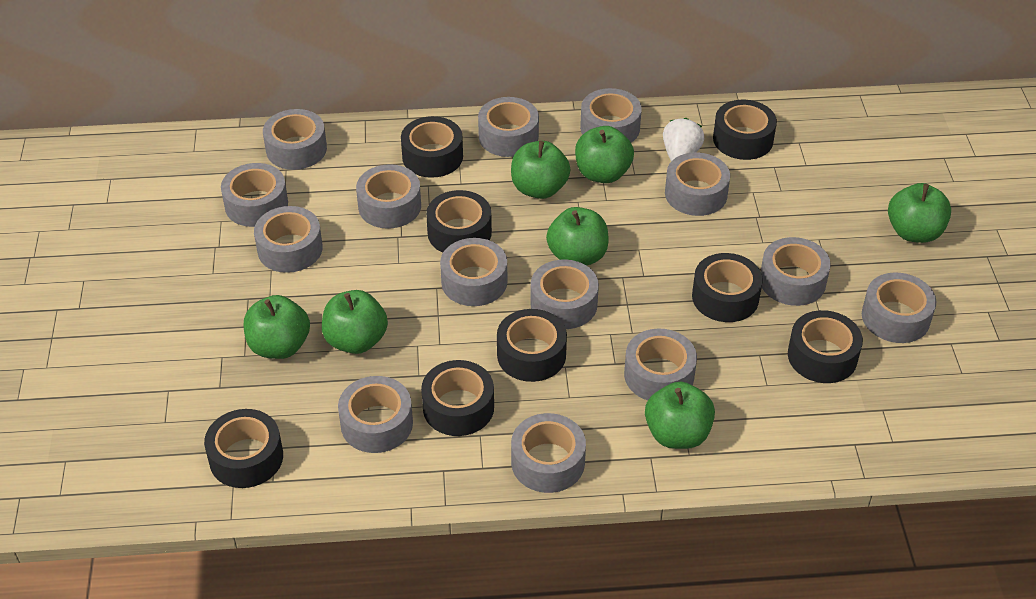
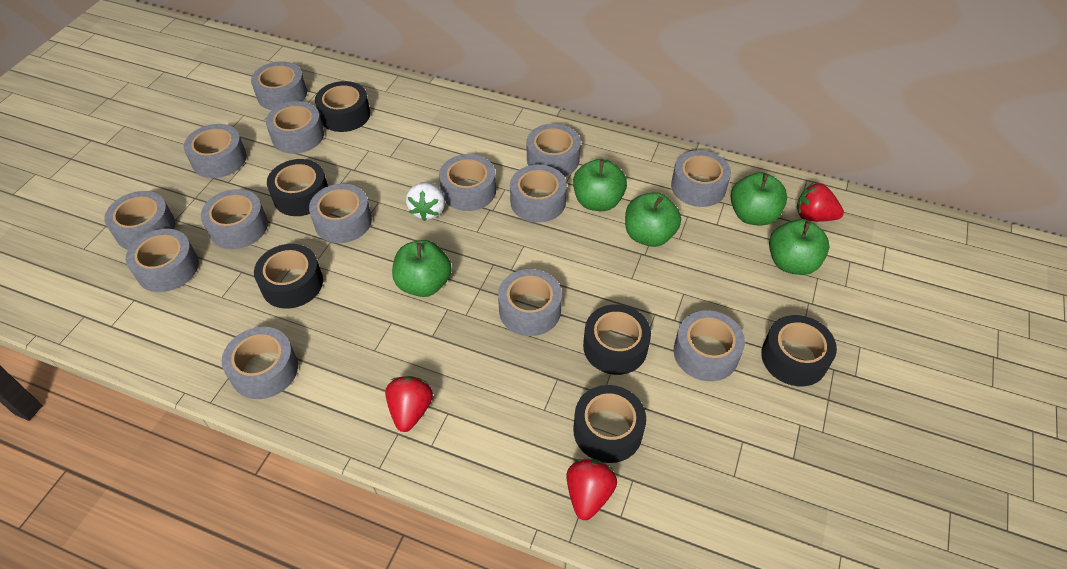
black tape: 8 -> 6
green apple: 7 -> 5
red strawberry: 0 -> 3

